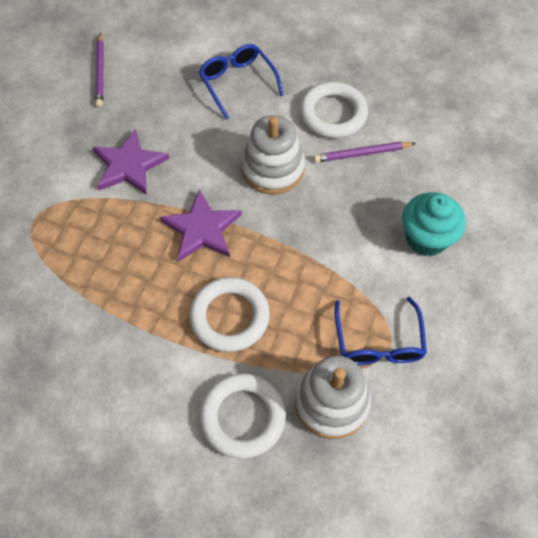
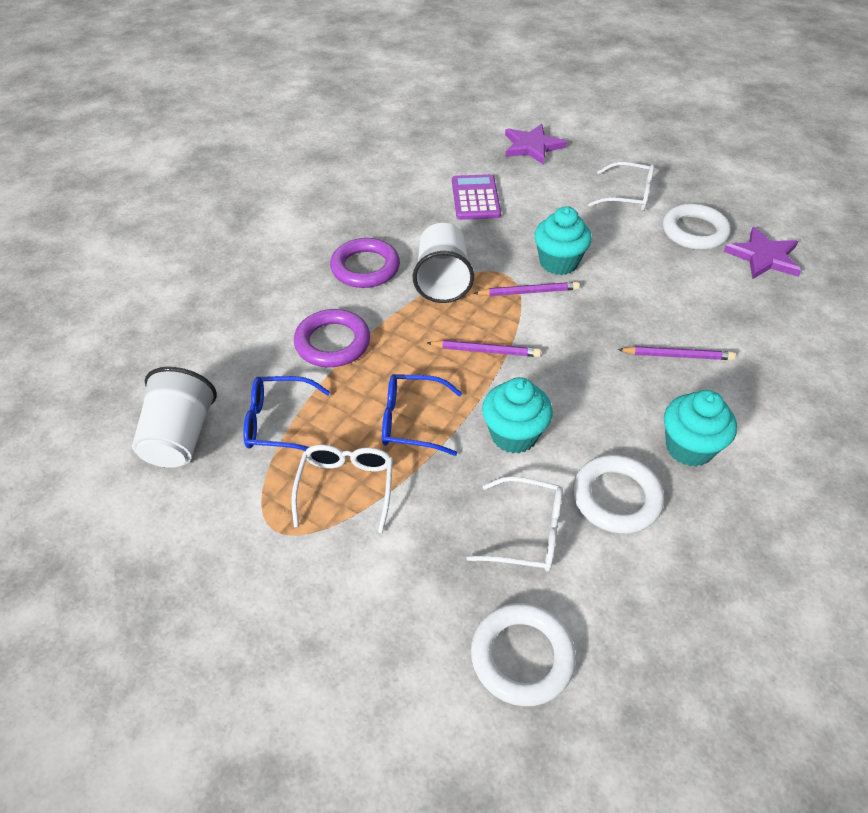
purple calculator: 0 -> 1
purple pencil: 2 -> 3
purple ring: 0 -> 2
turquoise cupcake: 1 -> 3
white cup: 0 -> 2
white glasses: 0 -> 3
white stacking toy: 2 -> 0

